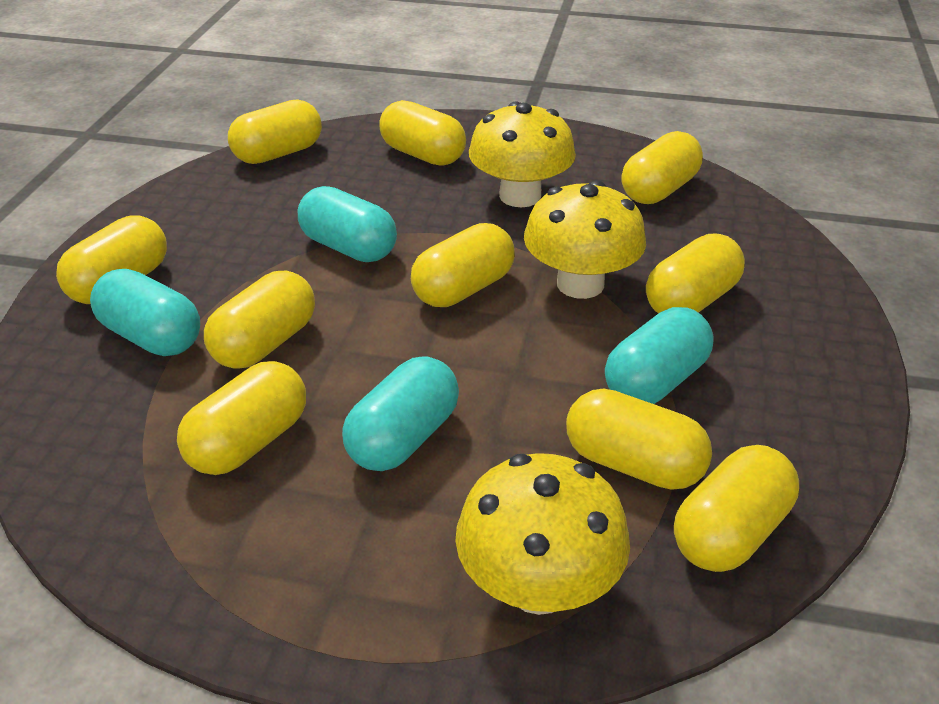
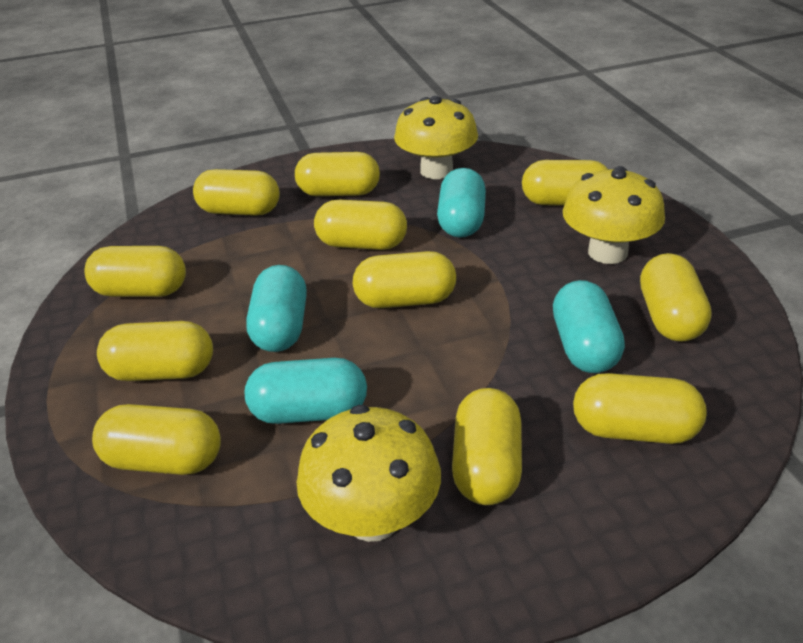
yellow capsule: 10 -> 11

